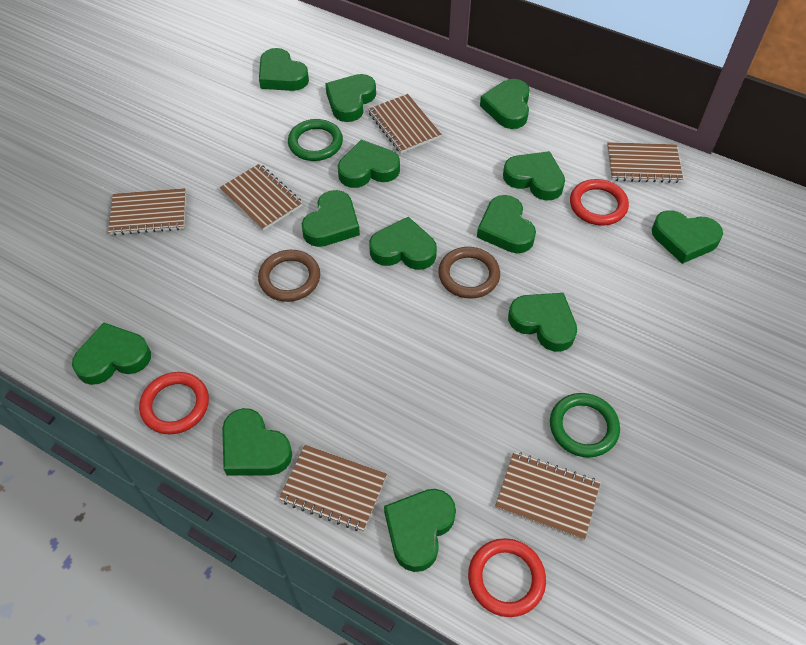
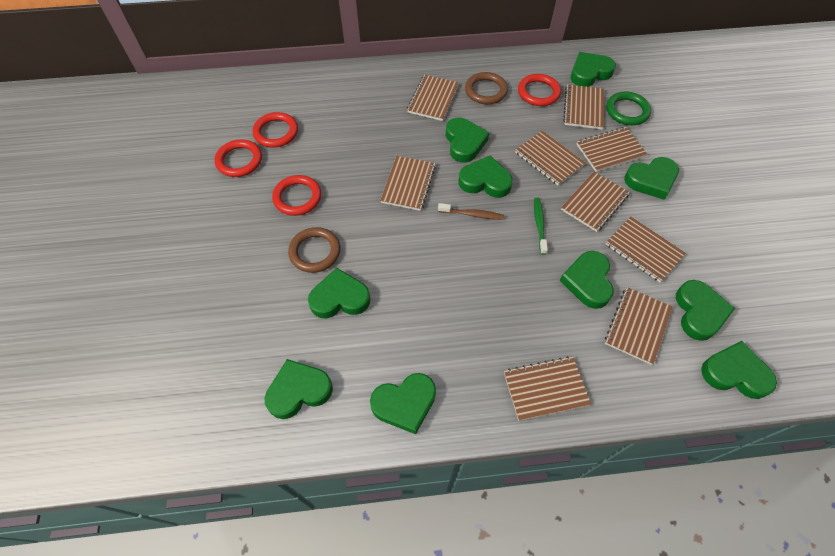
brown notebook: 6 -> 9
brown toothbrush: 0 -> 1
green heart: 13 -> 10
green ring: 2 -> 1
green toothbrush: 0 -> 1
red ring: 3 -> 4

